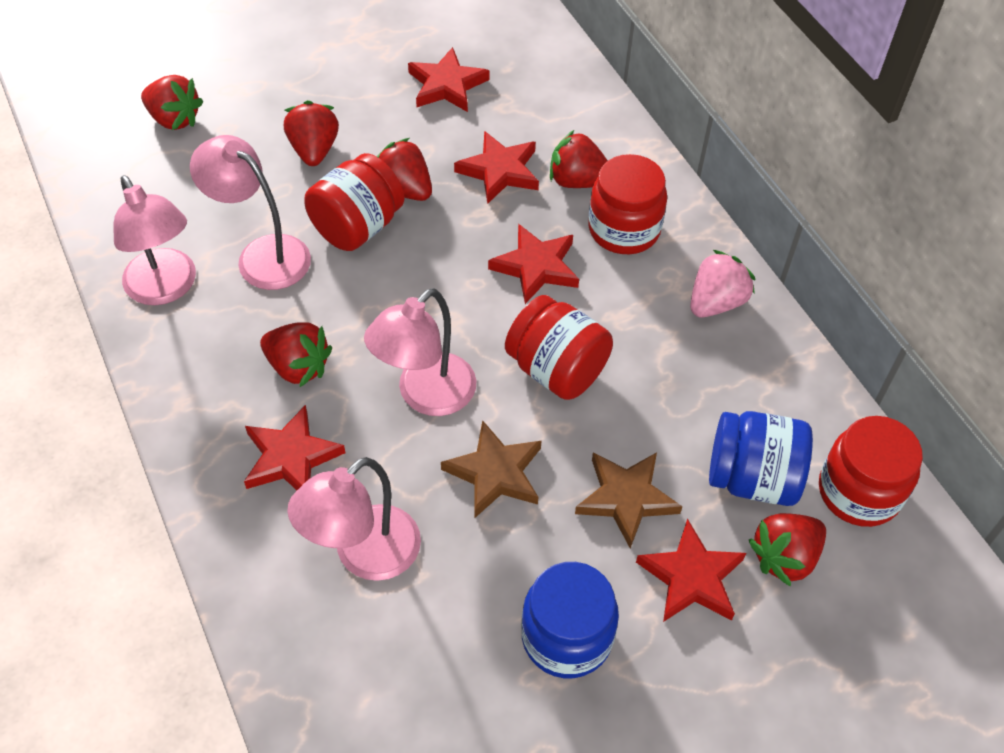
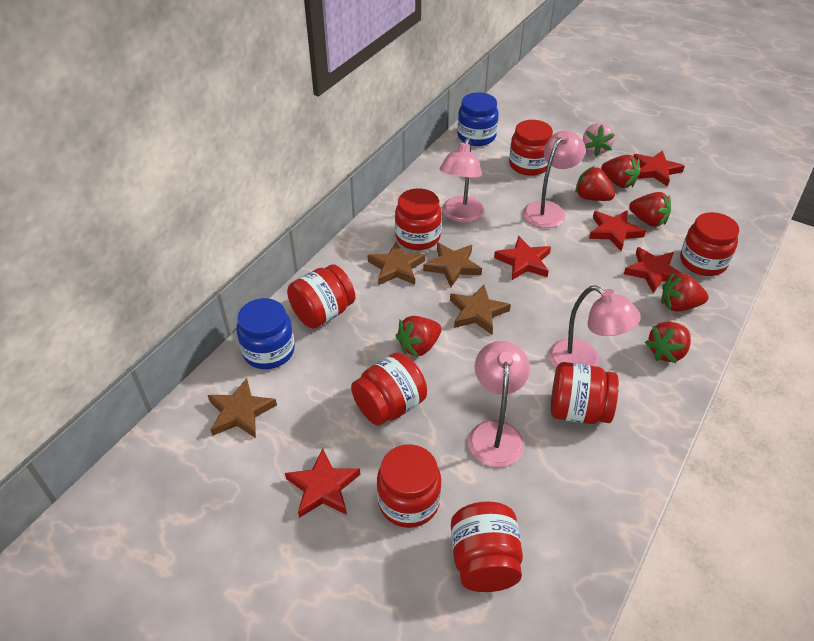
brown star: 2 -> 4
red jar: 4 -> 8

